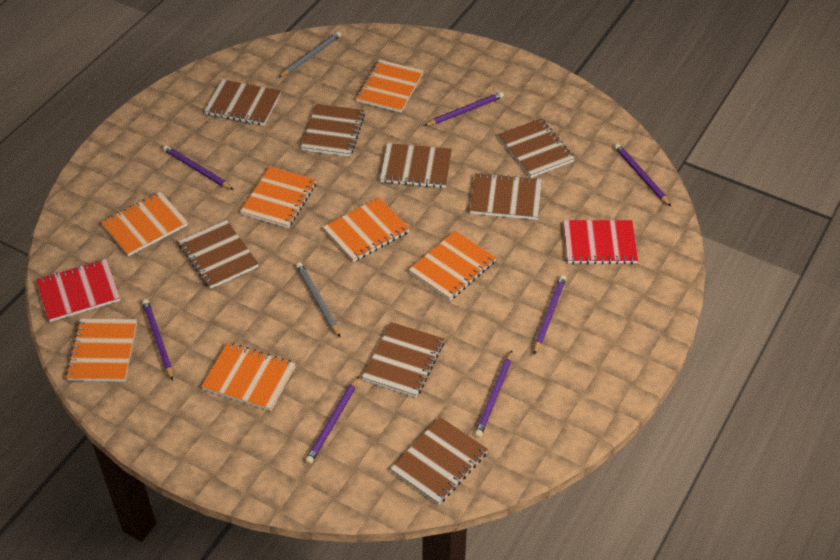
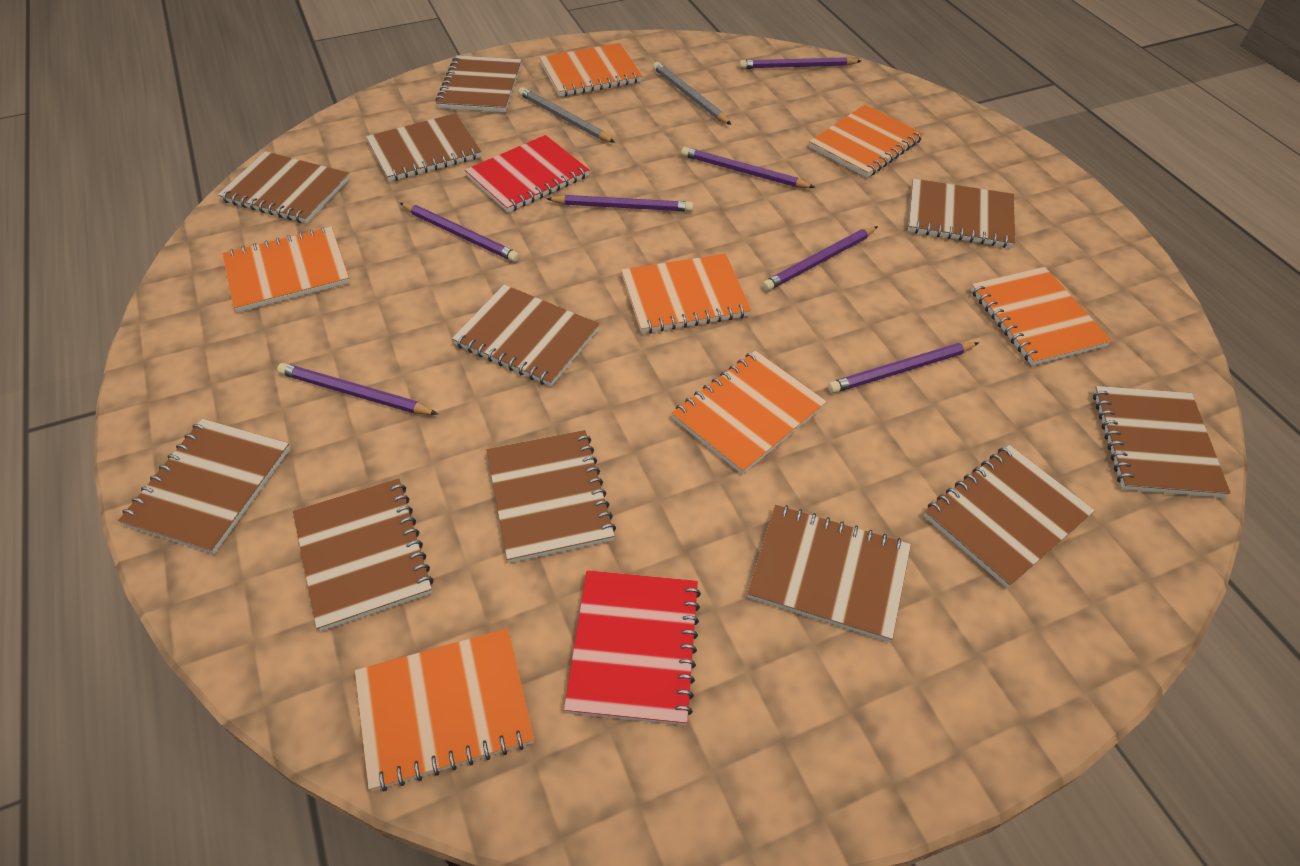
brown notebook: 8 -> 11

